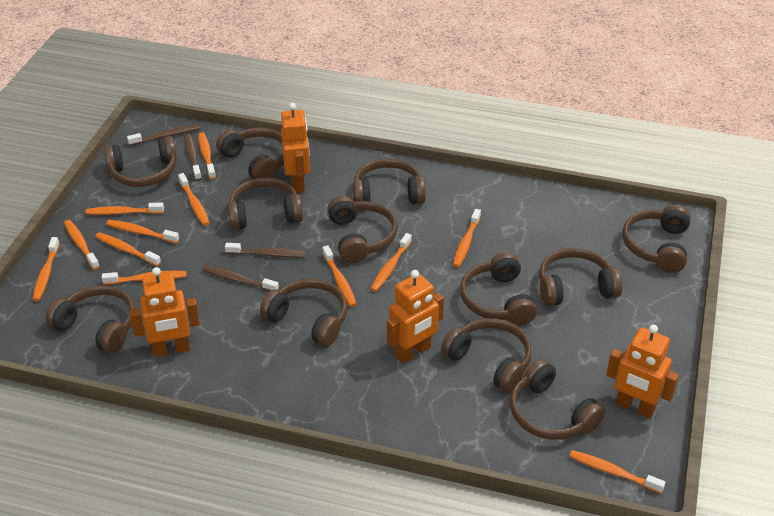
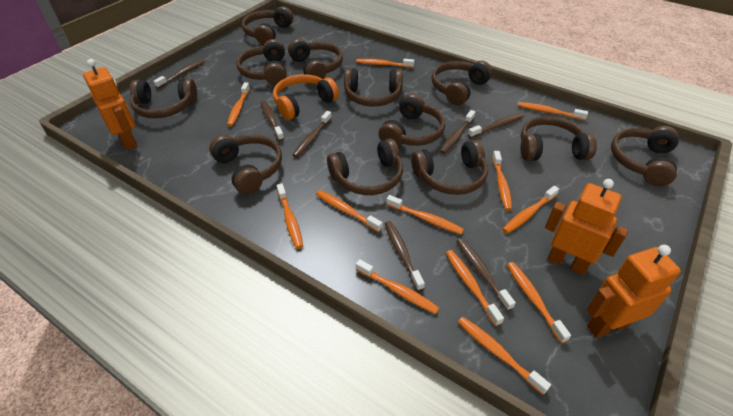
brown toothbrush: 4 -> 7
orange headphones: 0 -> 1
orange robot: 4 -> 3

